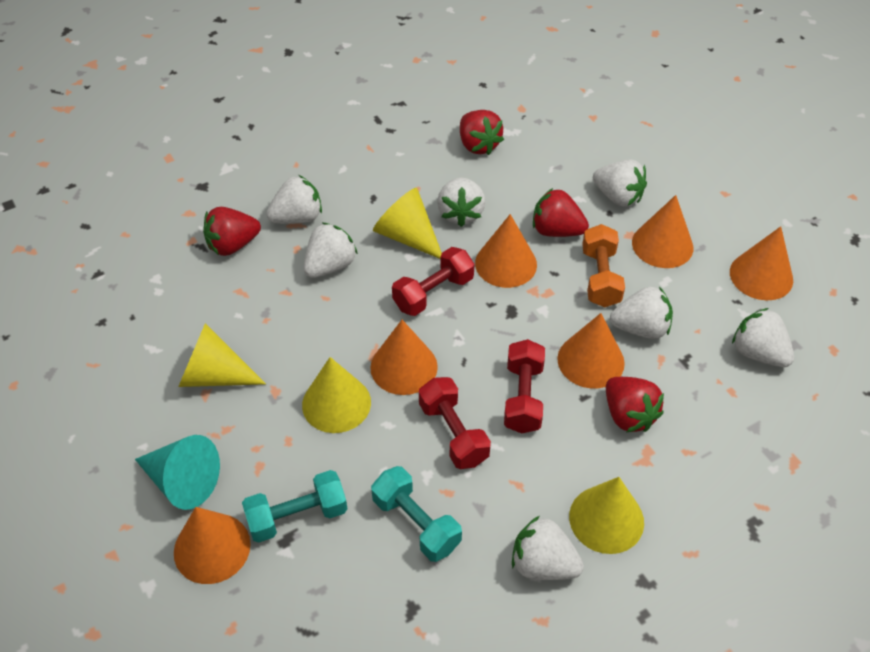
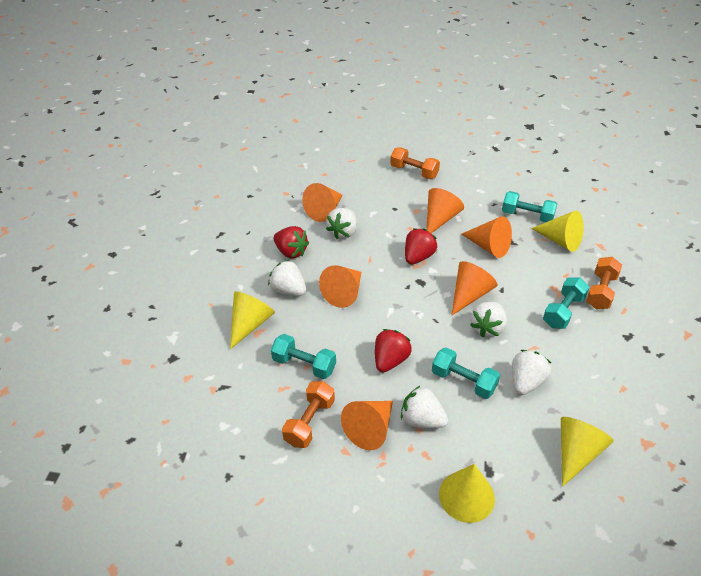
orange dumbbell: 1 -> 3
red dumbbell: 3 -> 0
red strawberry: 4 -> 3
turquoise cone: 1 -> 0
turquoise dumbbell: 2 -> 4
white strawberry: 7 -> 5

